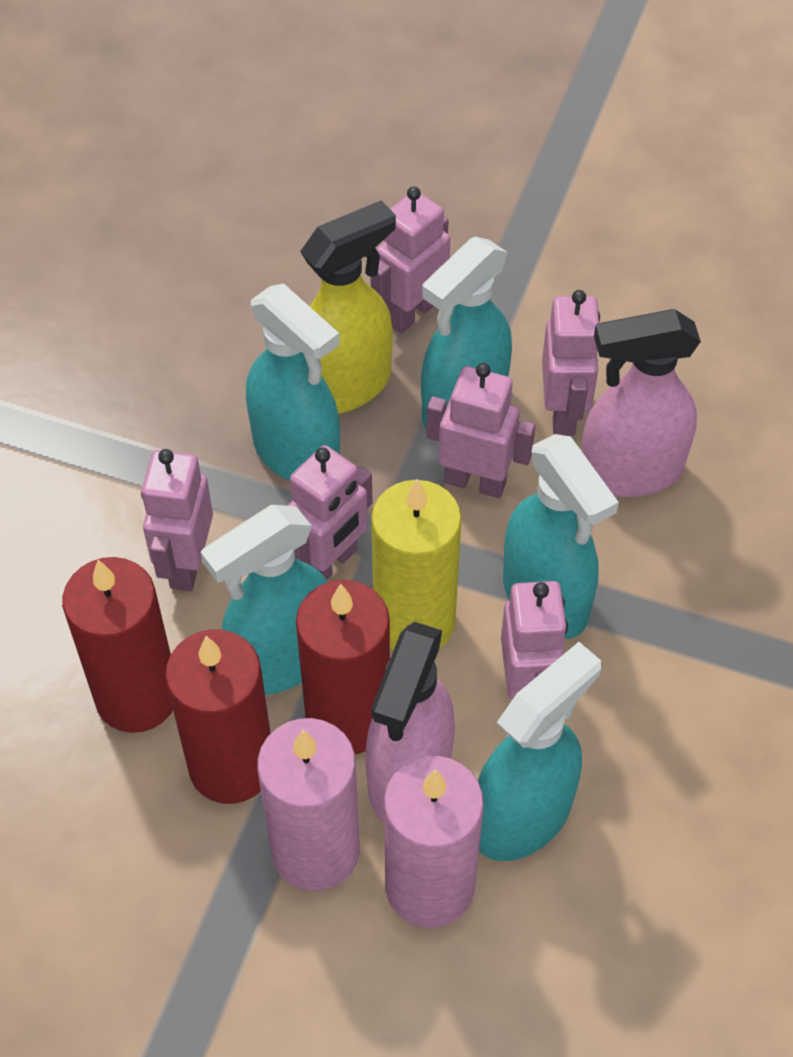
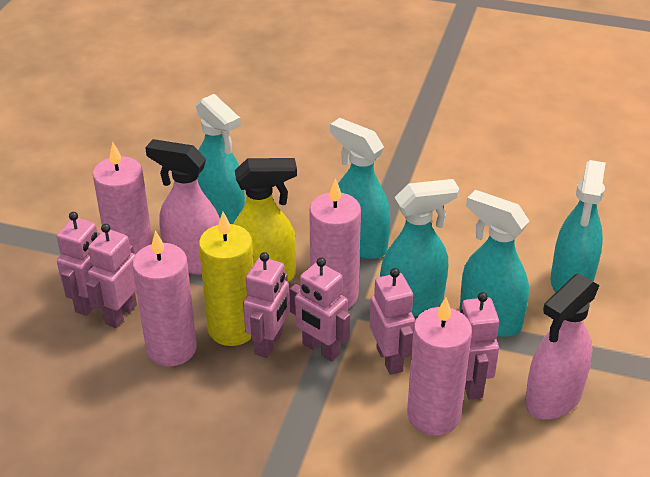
pink candle: 2 -> 4
red candle: 3 -> 0

